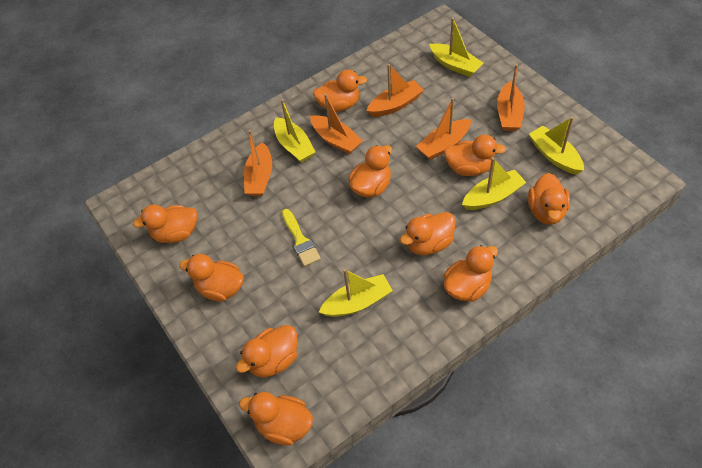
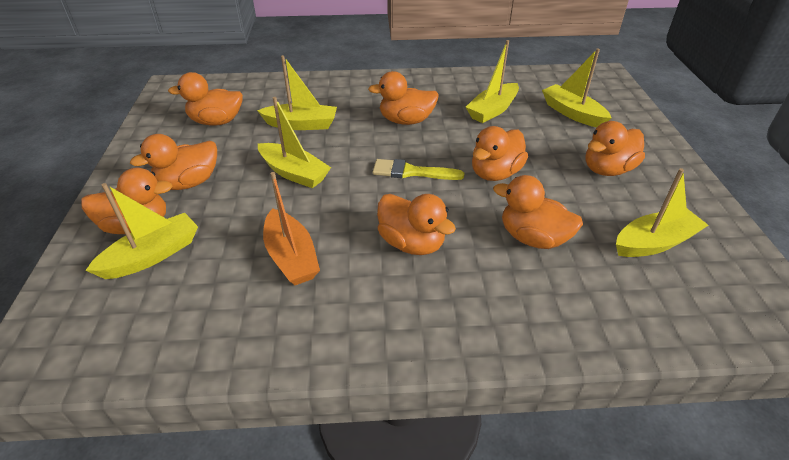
orange boat: 5 -> 1
orange duck: 10 -> 8
yellow boat: 5 -> 6

